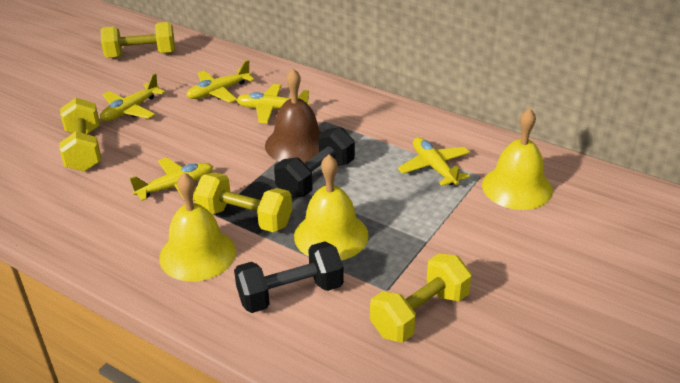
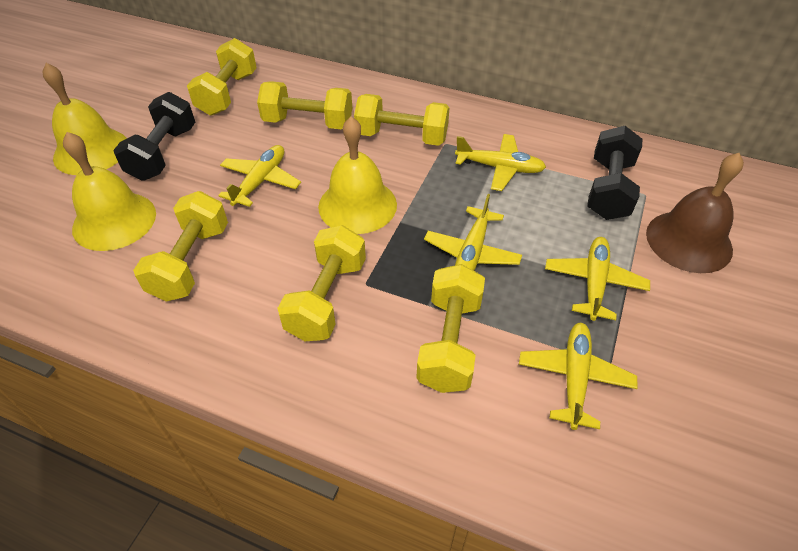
yellow dumbbell: 4 -> 6

